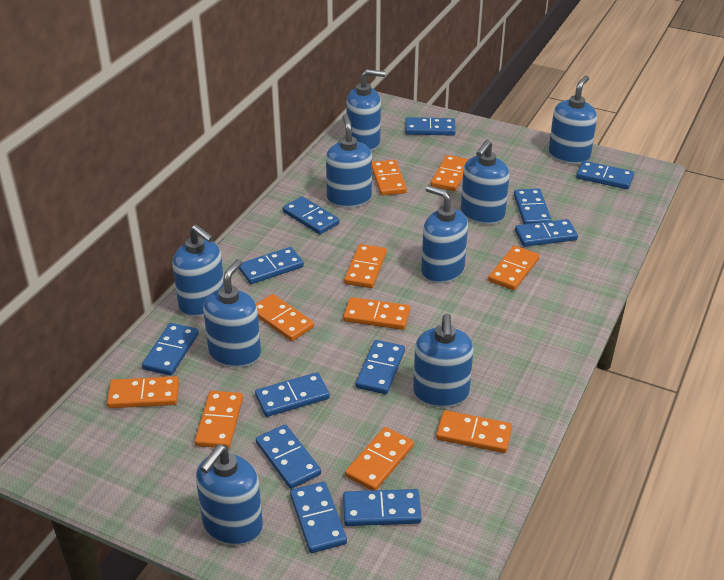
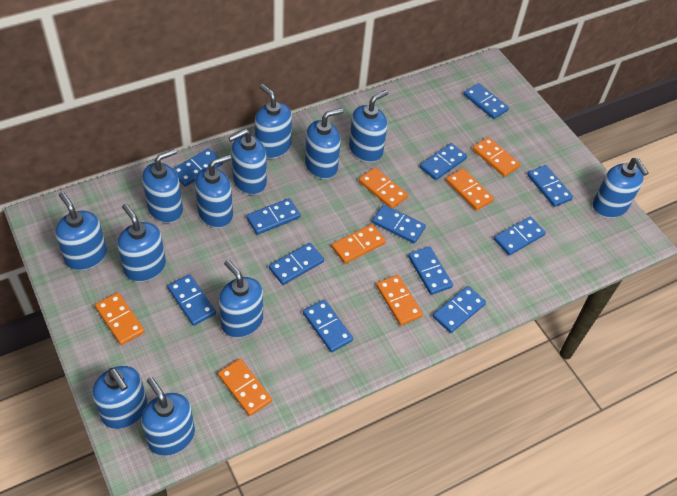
blue soap dispenser: 9 -> 12
orange domino: 10 -> 7

